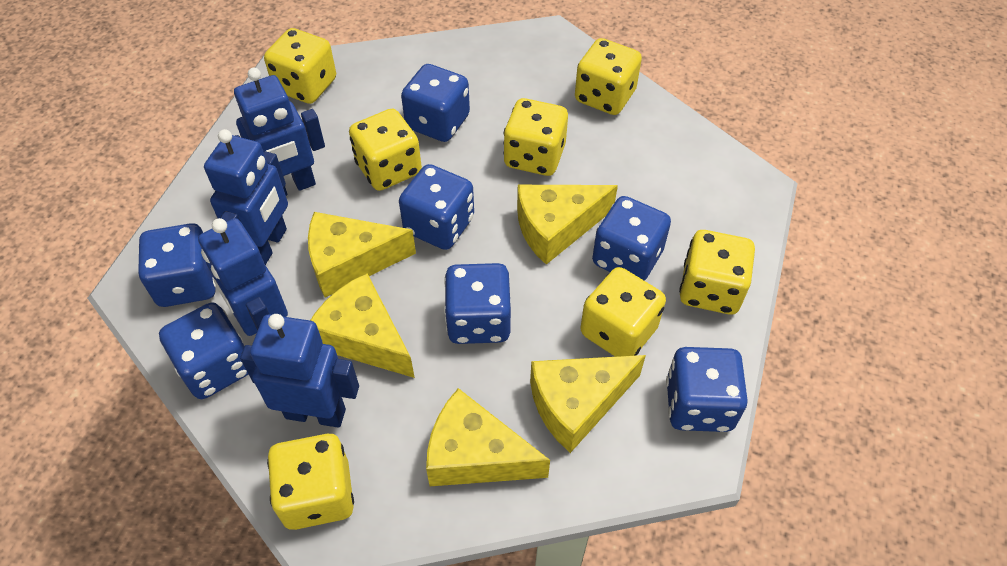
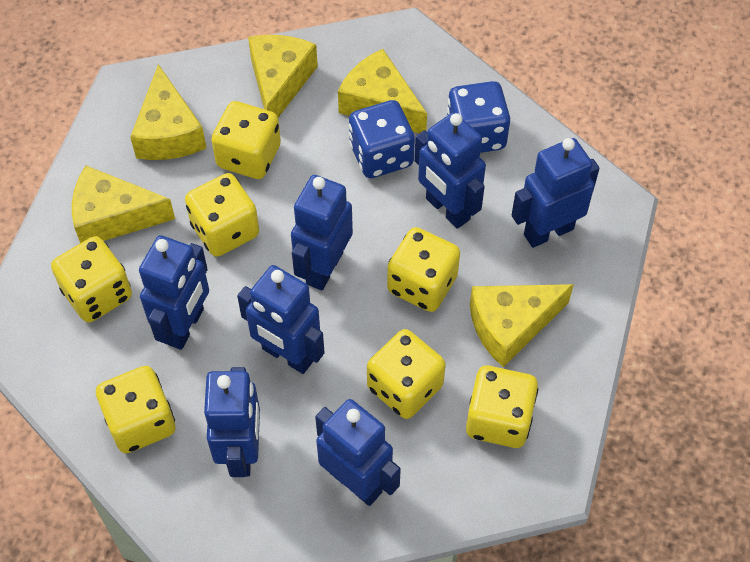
blue dice: 7 -> 2
blue robot: 4 -> 7

